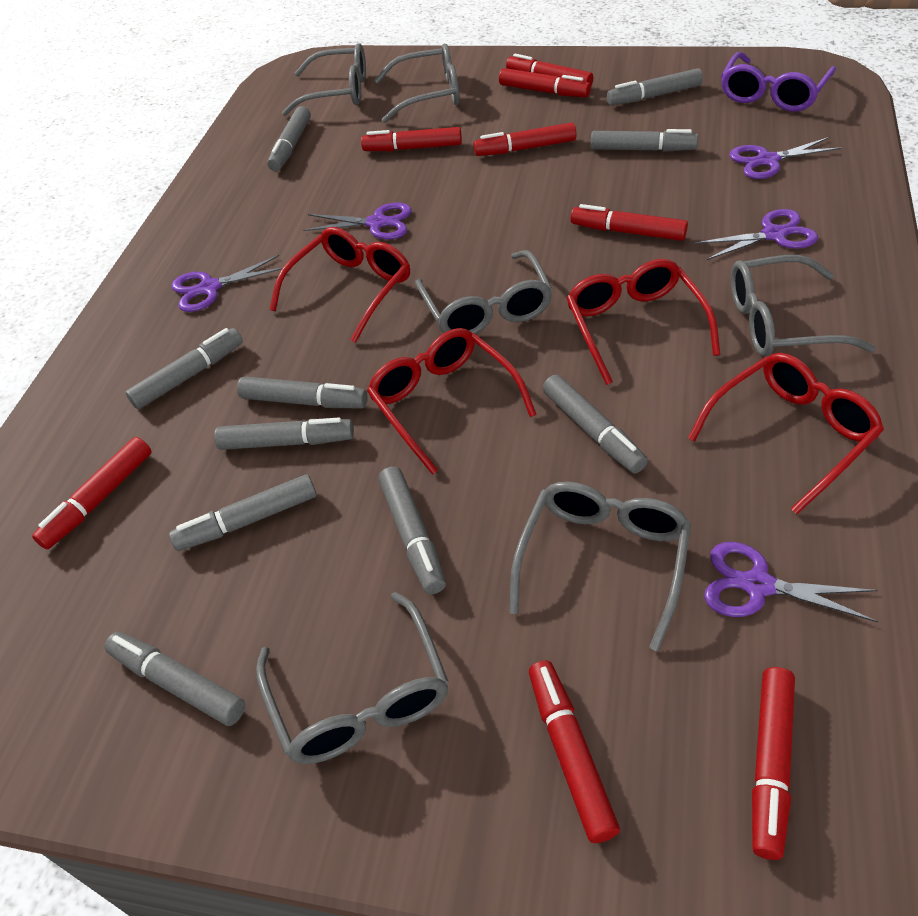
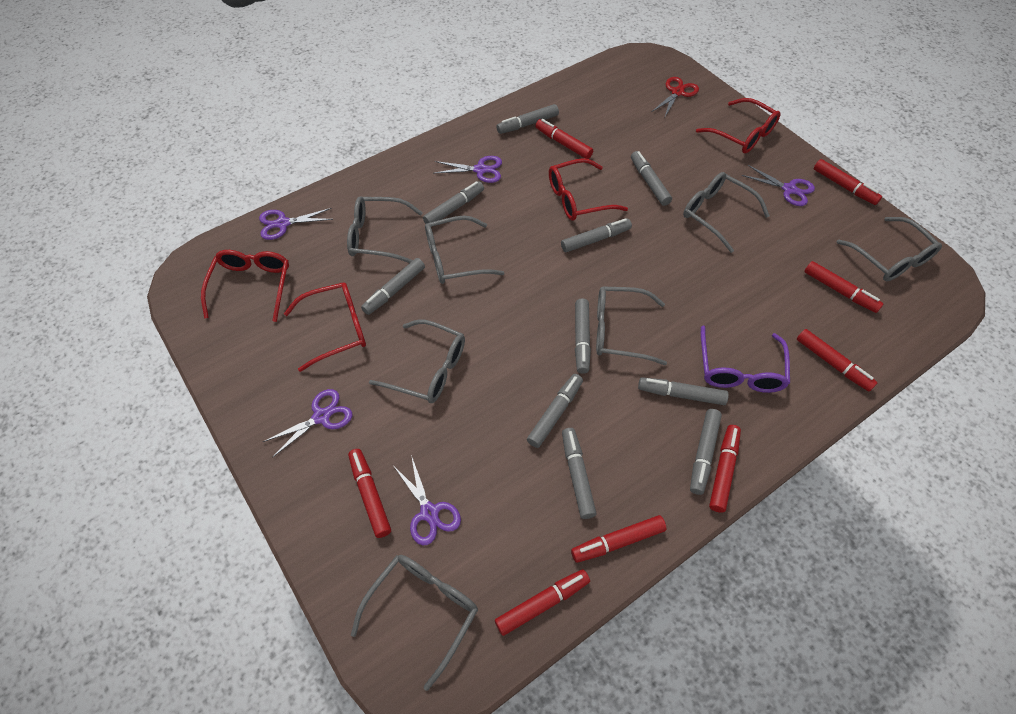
grey glasses: 6 -> 7
red scissors: 0 -> 1

